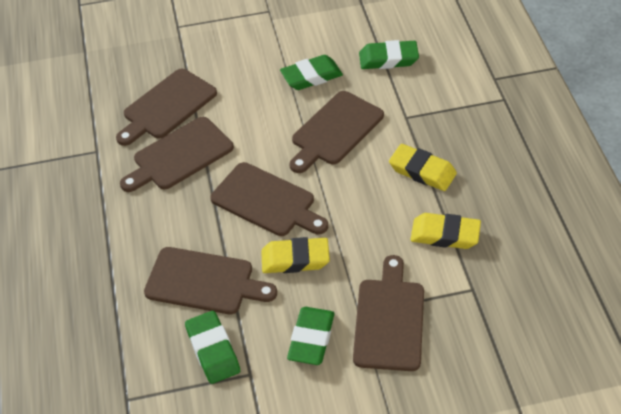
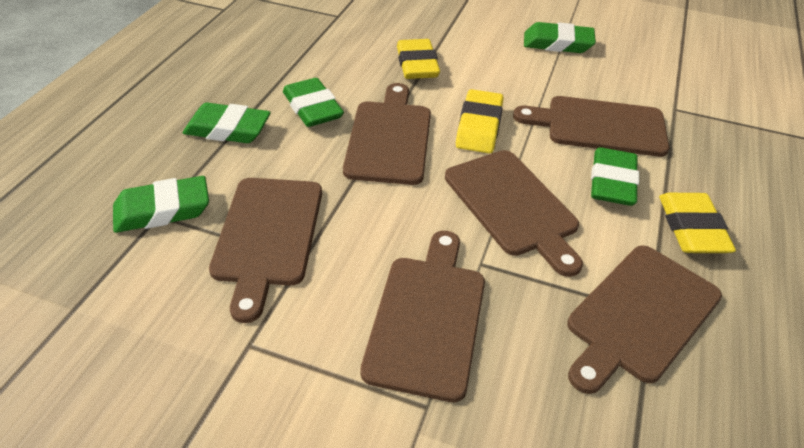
green eraser: 4 -> 5

